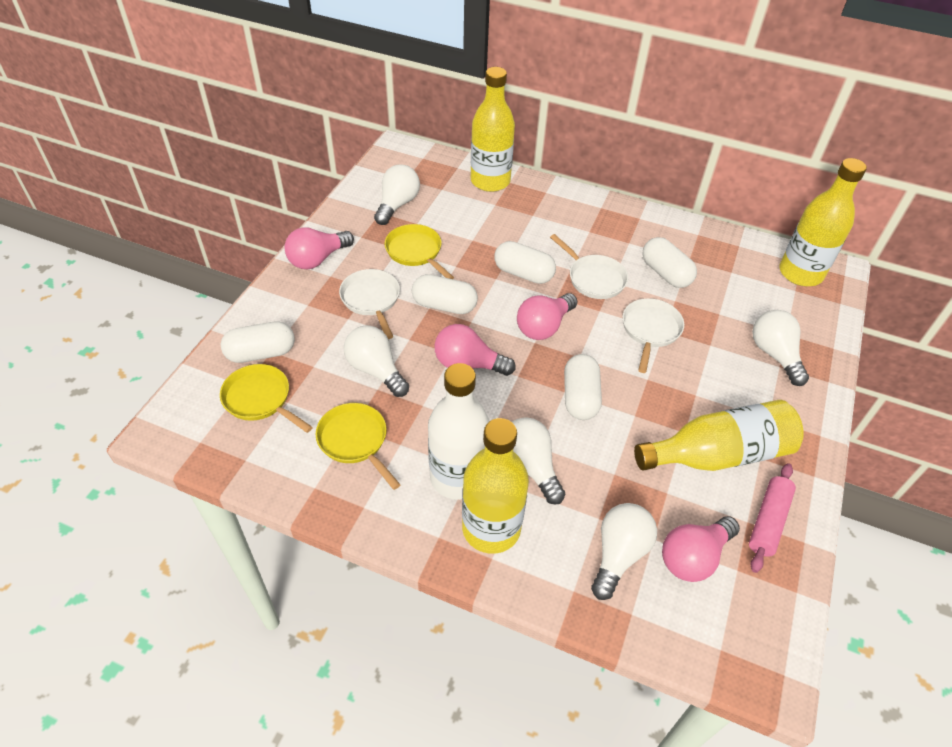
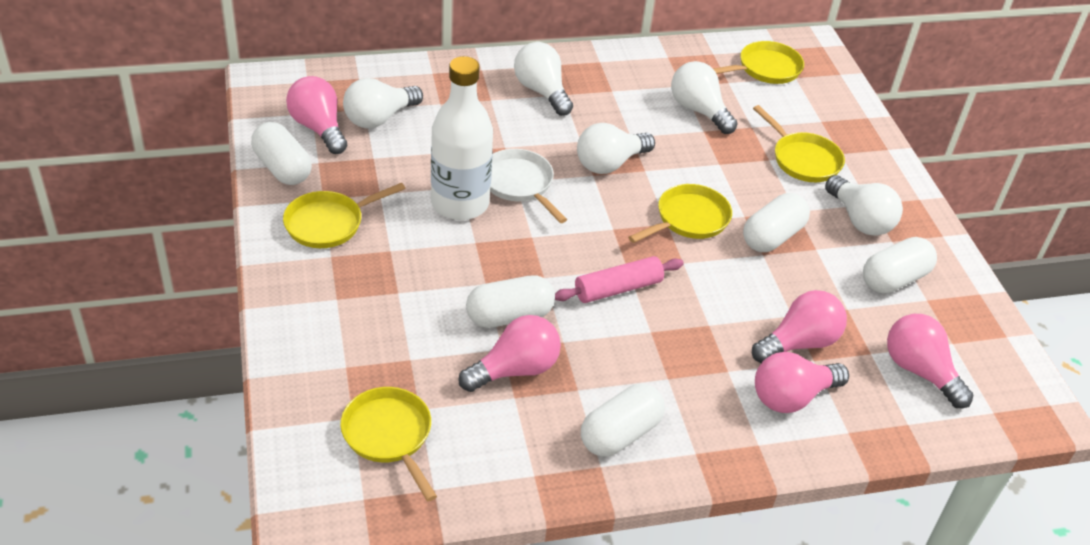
pink light bulb: 4 -> 5
white pan: 3 -> 1
yellow bottle: 4 -> 0
yellow pan: 3 -> 5

